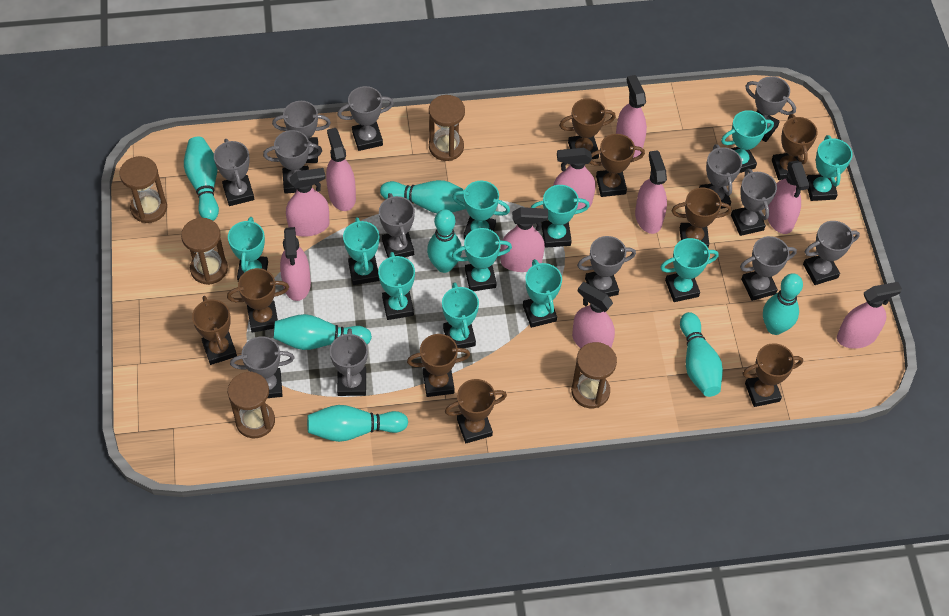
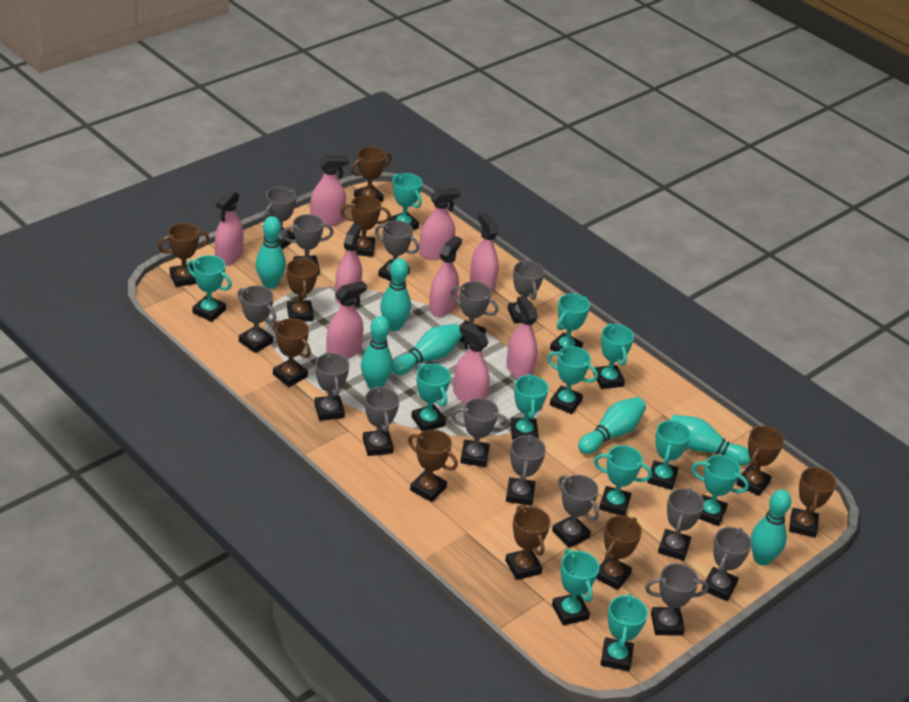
brown hourglass: 5 -> 0
brown trophy: 9 -> 10
grey trophy: 13 -> 14
pink spray bottle: 10 -> 9
turquoise trophy: 11 -> 12

